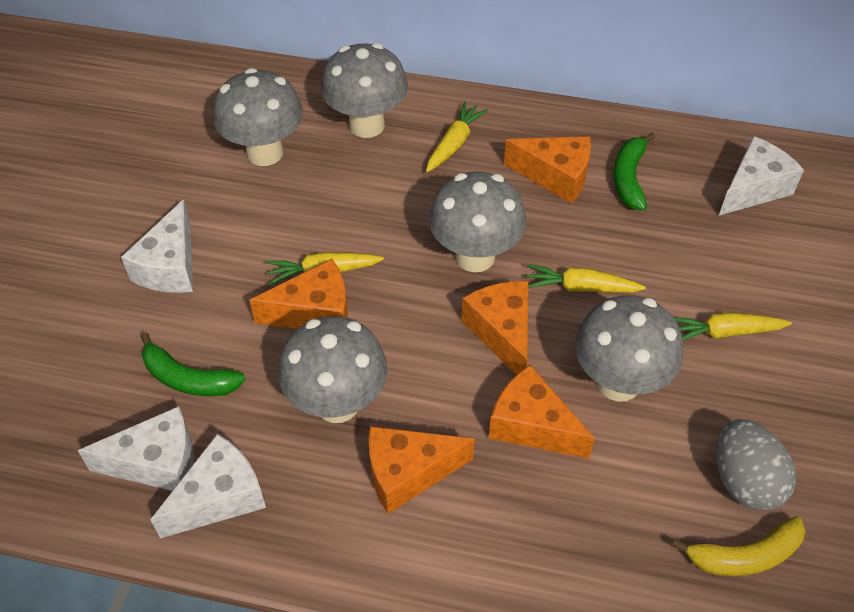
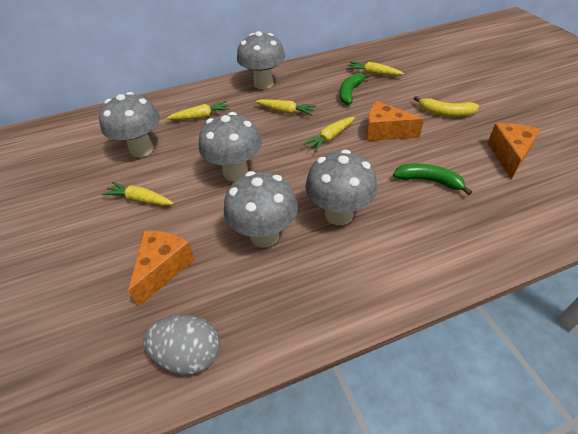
orange cheese: 5 -> 3
white cheese: 4 -> 0
yellow carrot: 4 -> 5

